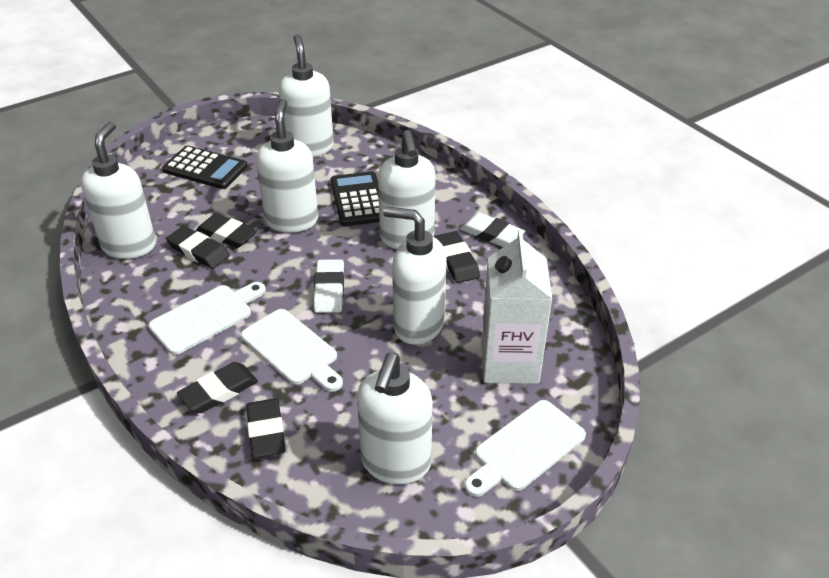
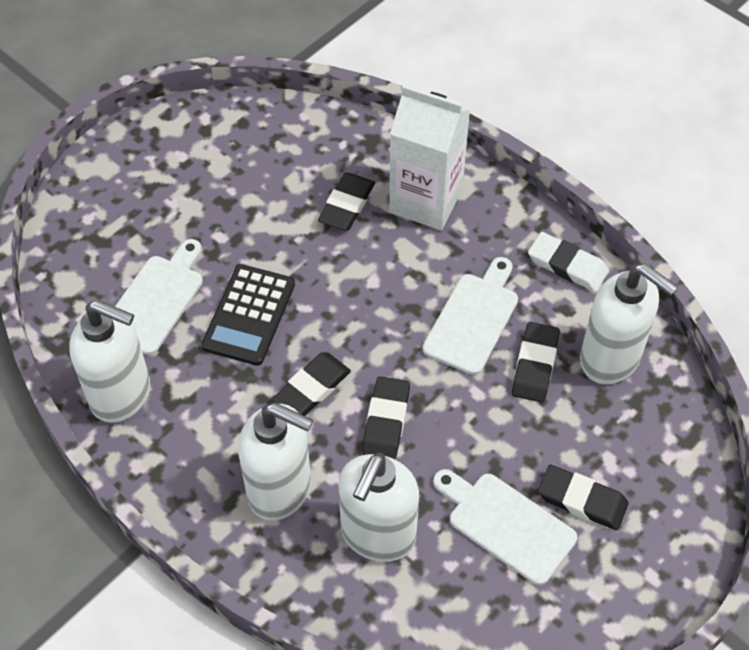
black calculator: 2 -> 1
white eraser: 2 -> 1
white soap dispenser: 6 -> 4

